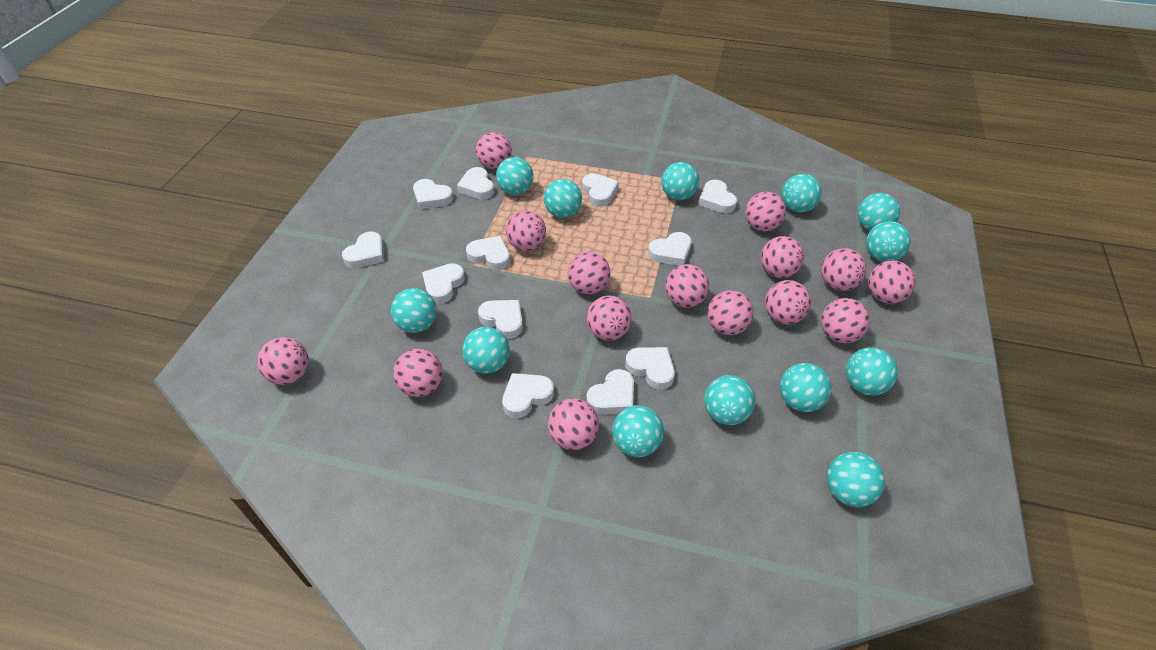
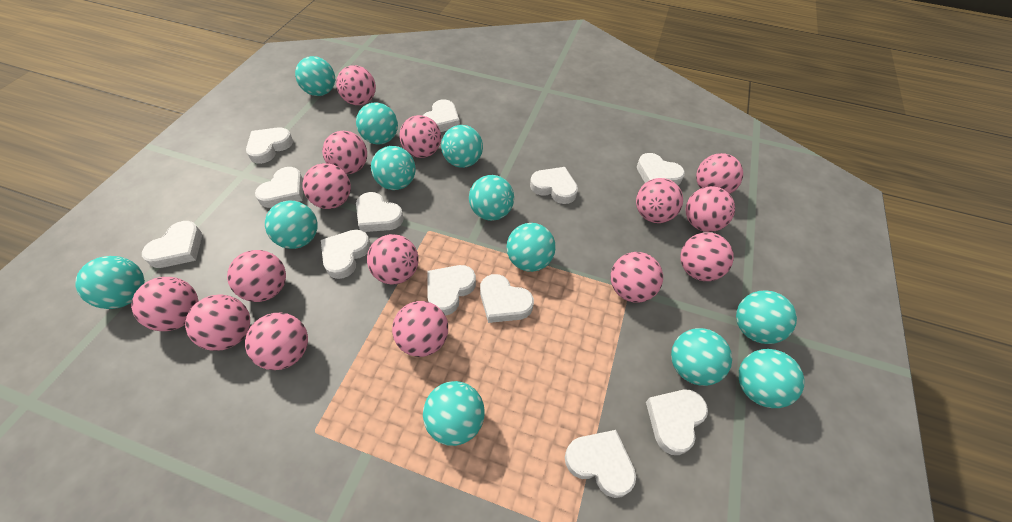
turquoise ball: 13 -> 12

